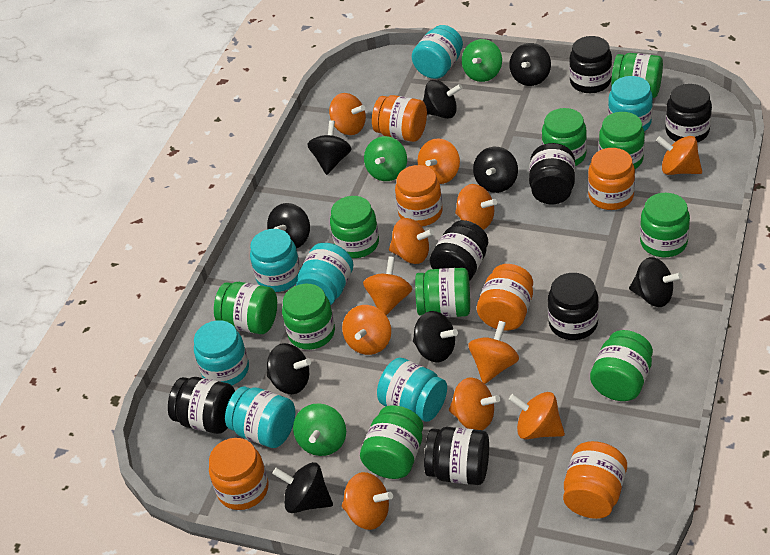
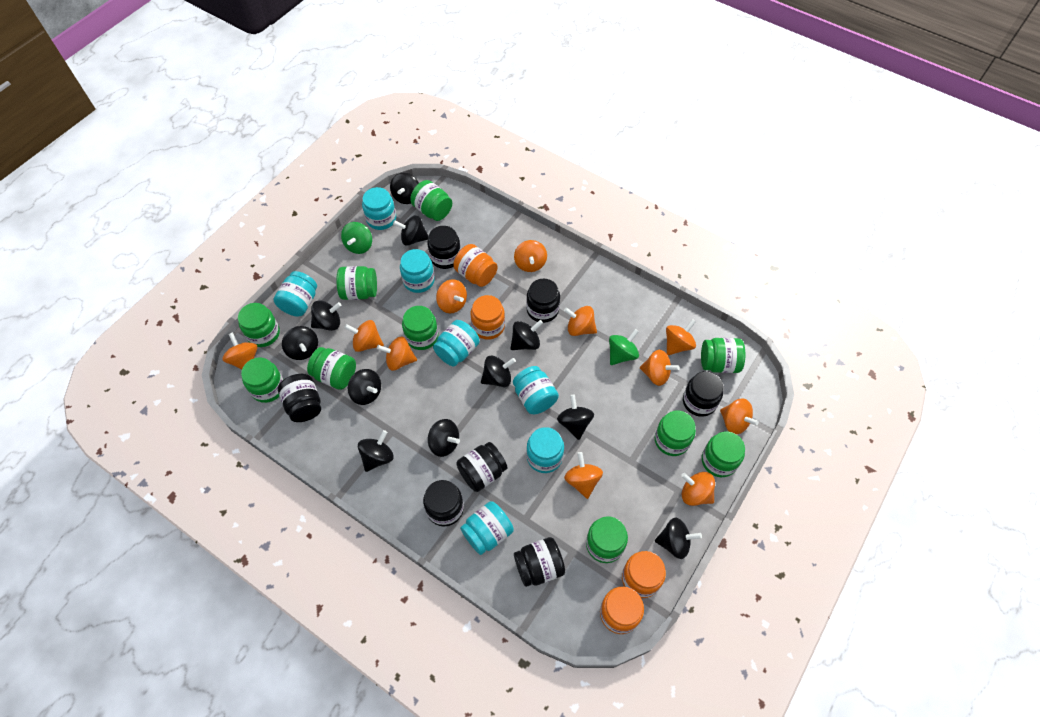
black spinning top: 9 -> 11
green spinning top: 3 -> 2
orange jar: 6 -> 4

